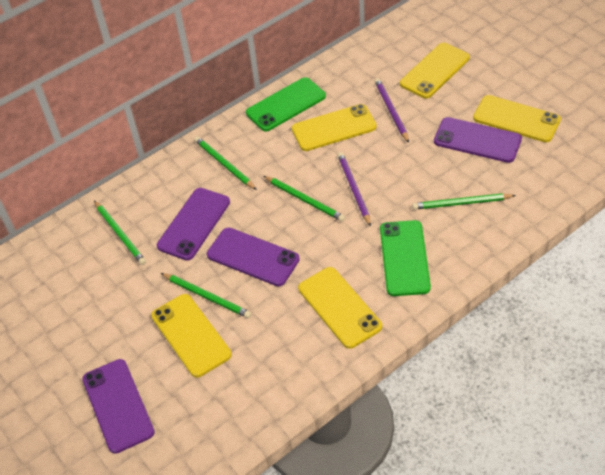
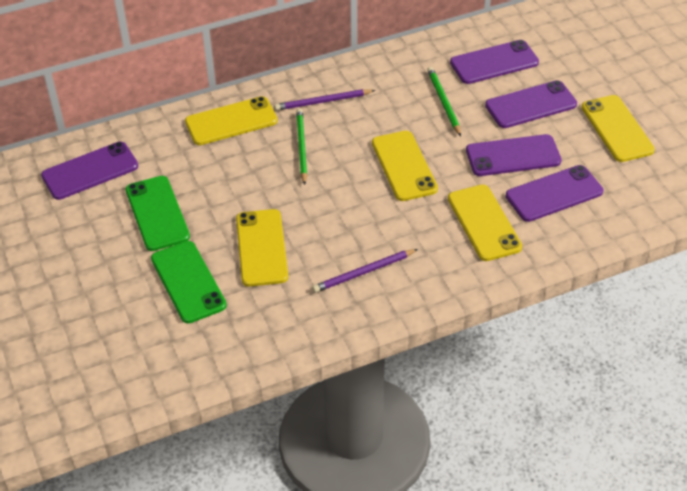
green pencil: 5 -> 2
purple phone: 4 -> 5

